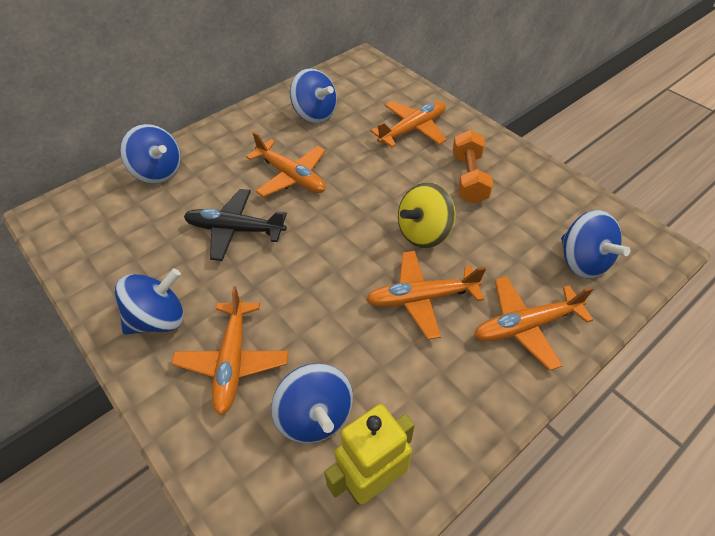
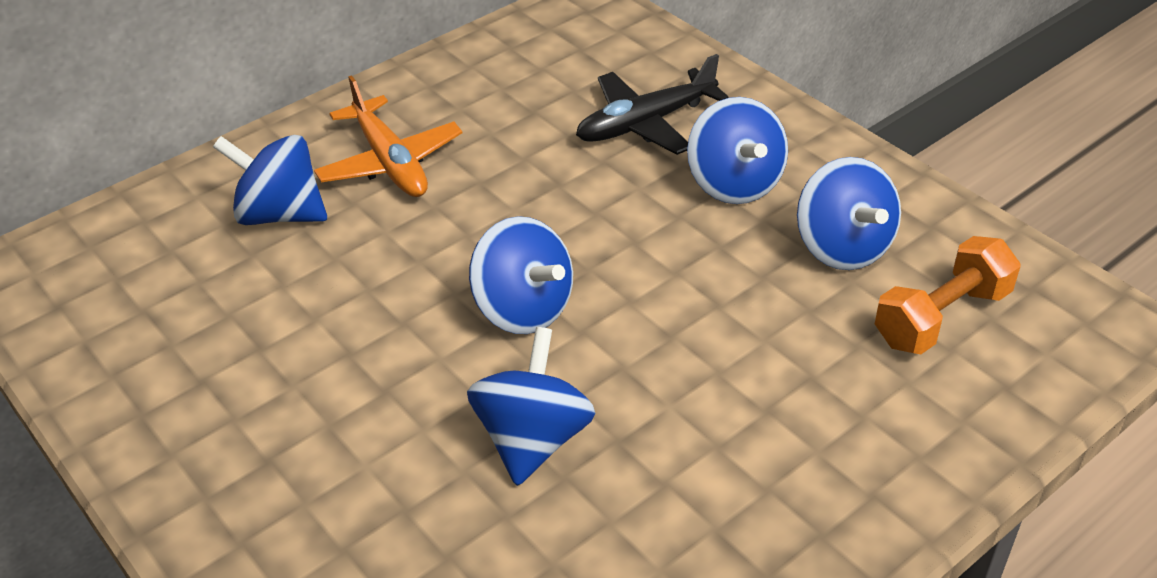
orange plane: 5 -> 1
yellow robot: 1 -> 0
yellow spinning top: 1 -> 0

